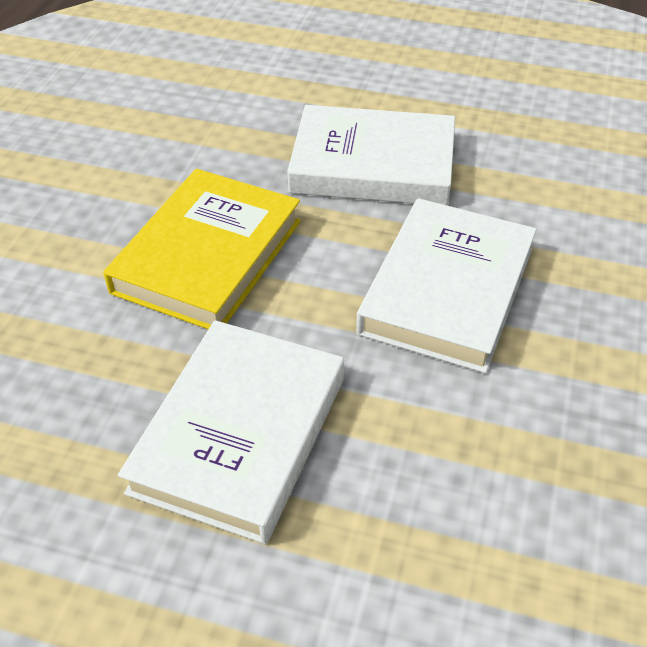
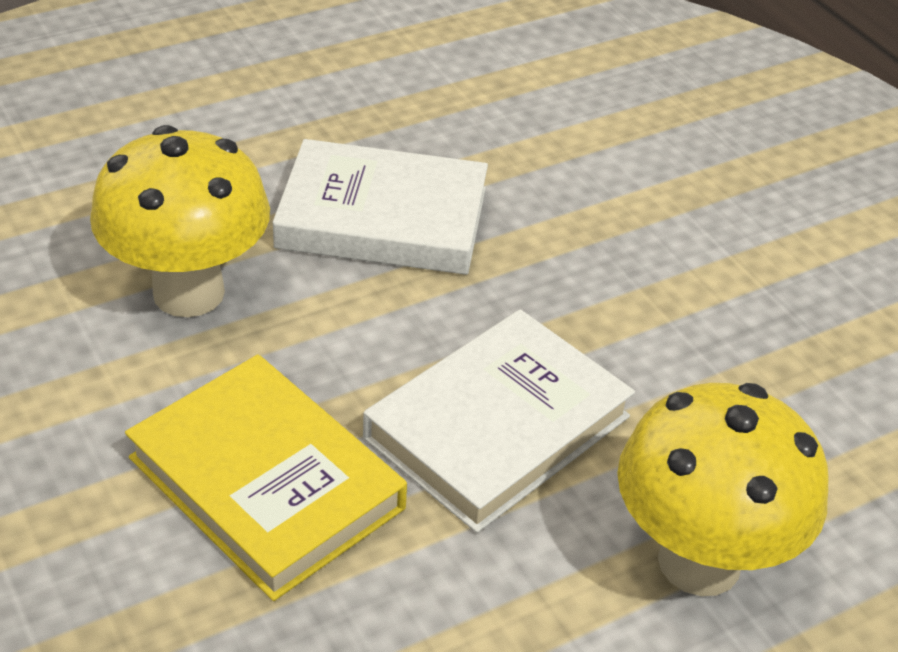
white book: 3 -> 2
yellow mushroom: 0 -> 2

